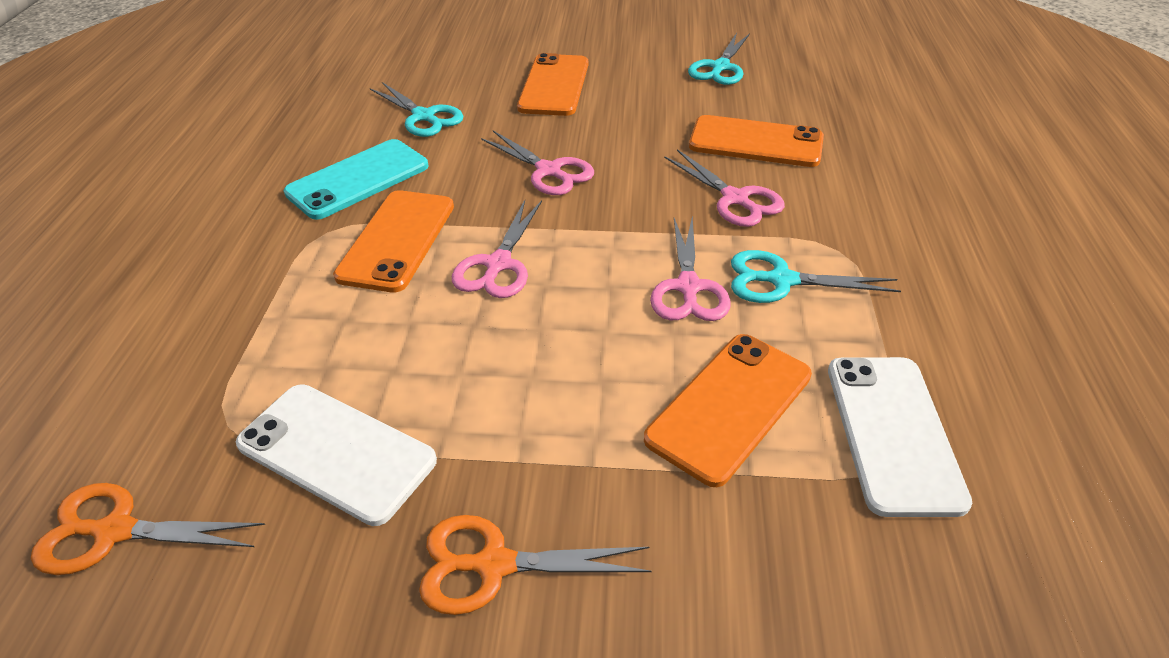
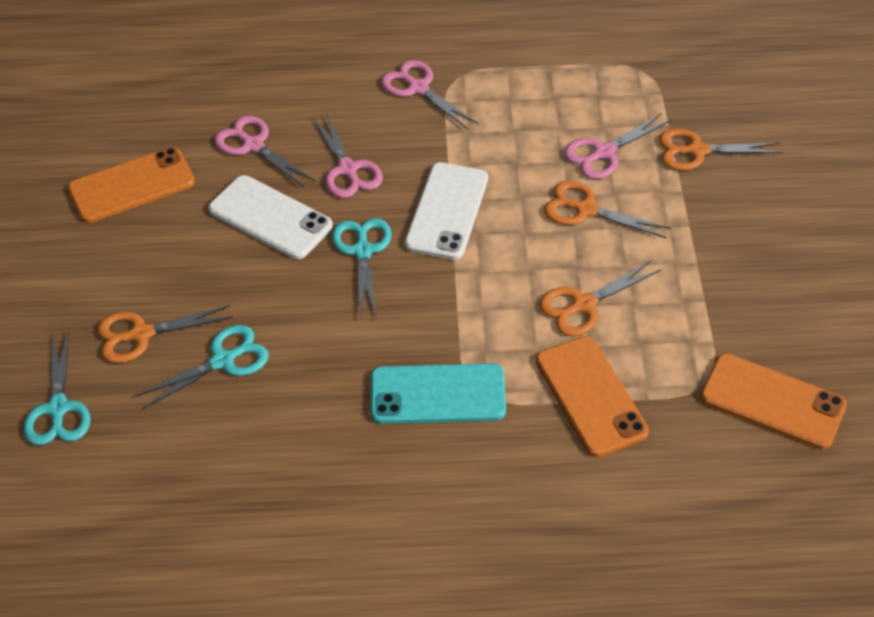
orange phone: 4 -> 3
orange scissors: 2 -> 4

